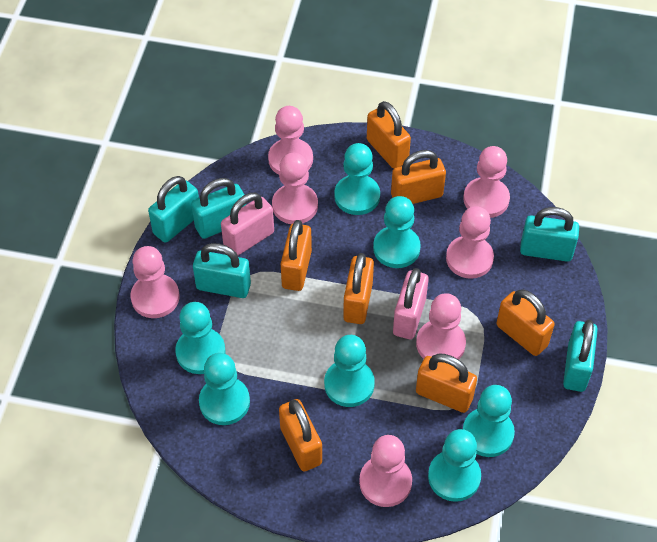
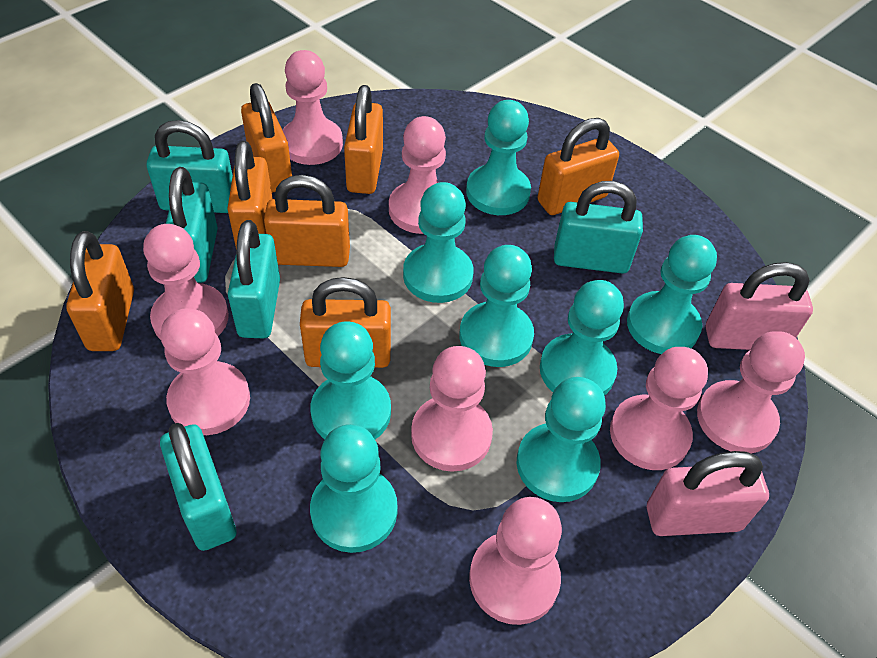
pink pawn: 7 -> 8
turquoise pawn: 7 -> 8

